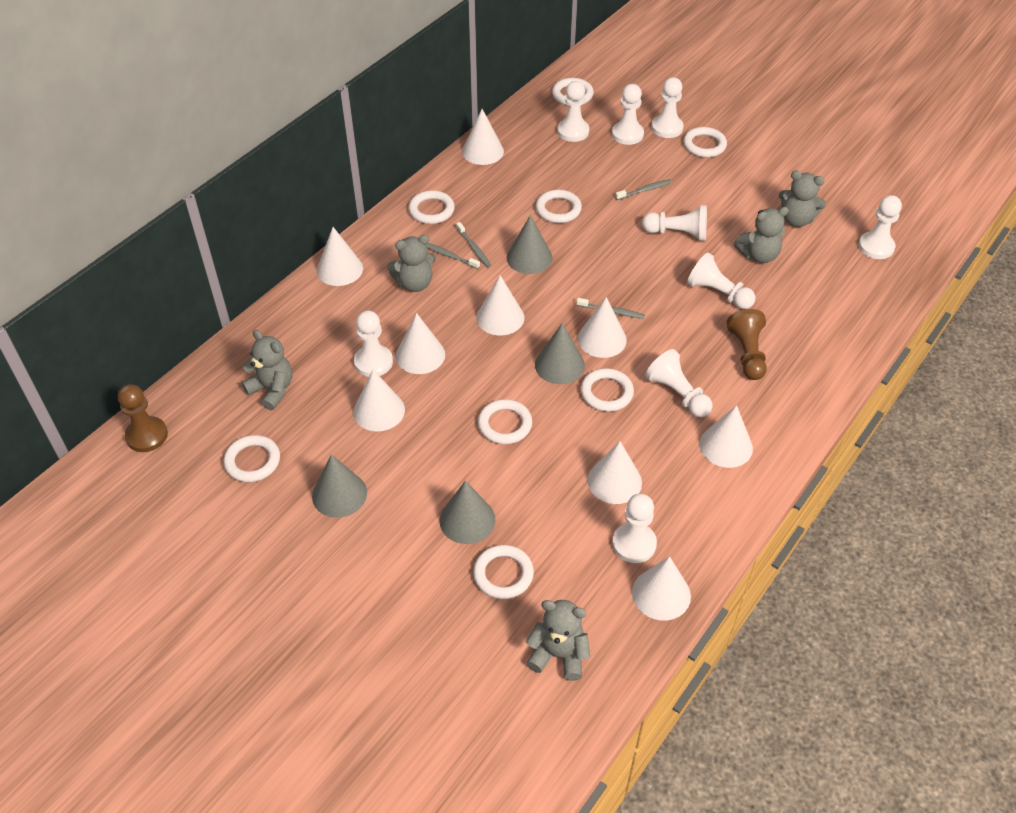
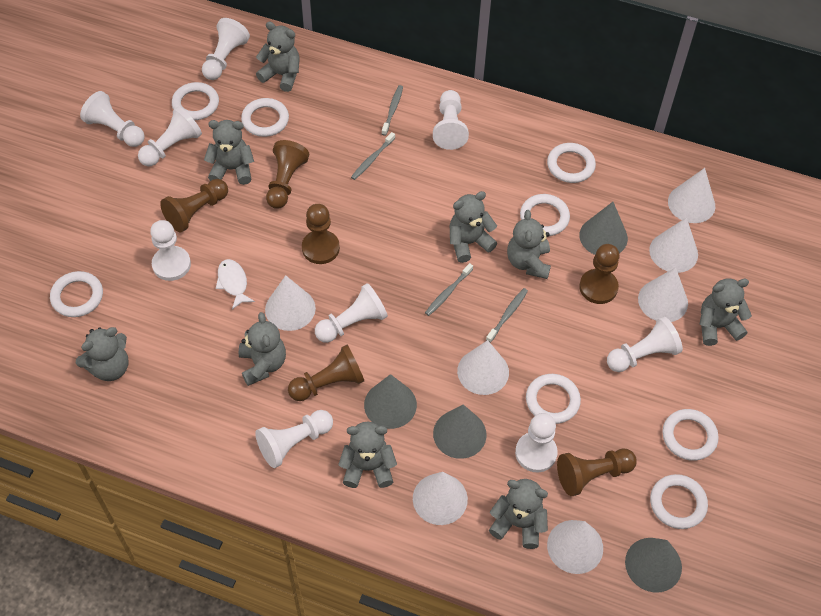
brown pawn: 2 -> 6
grey teddy bear: 5 -> 9
white cone: 9 -> 7
white fish: 0 -> 1

